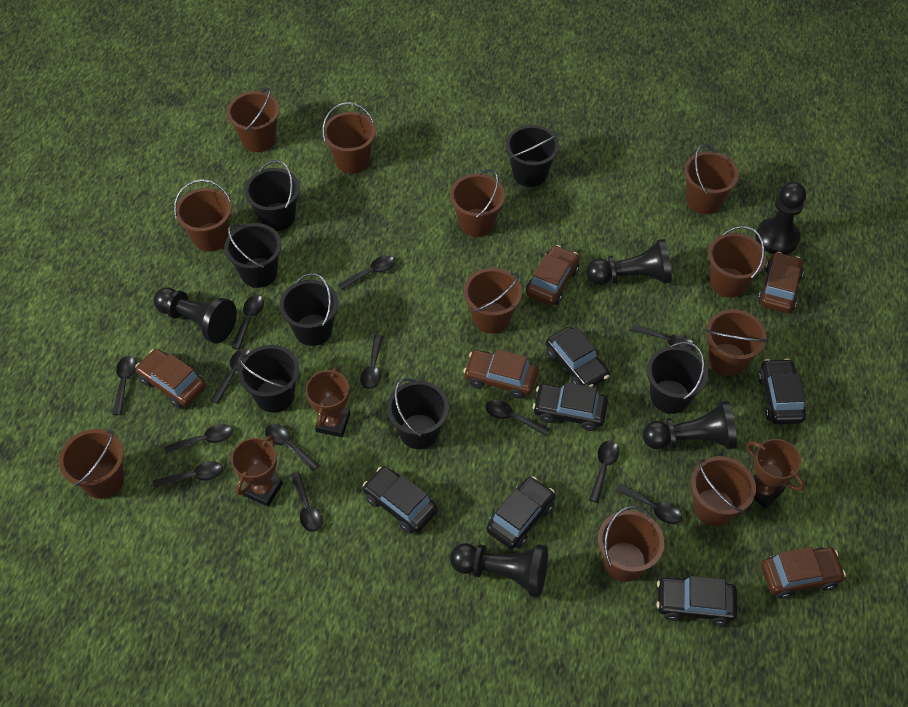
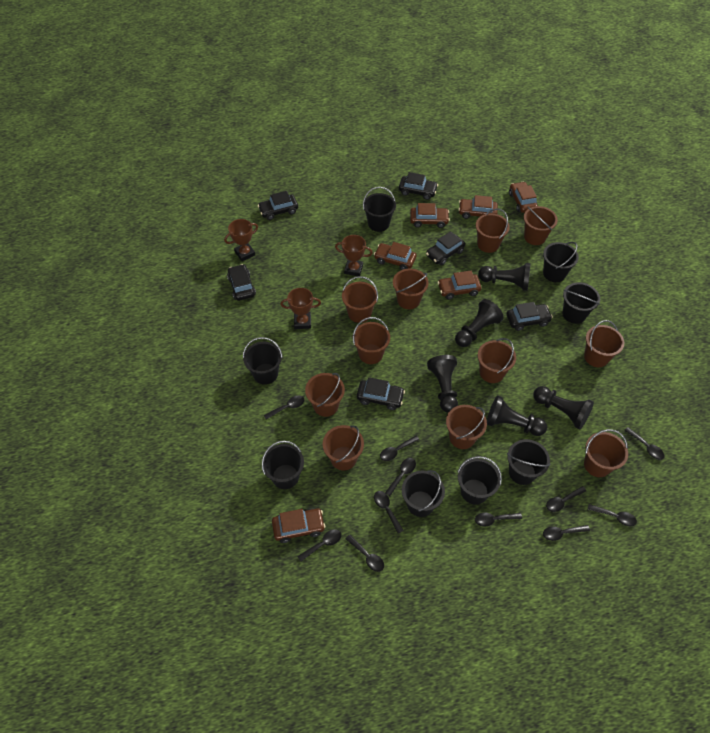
black bucket: 7 -> 8
black spoon: 13 -> 11
brown car: 5 -> 6

